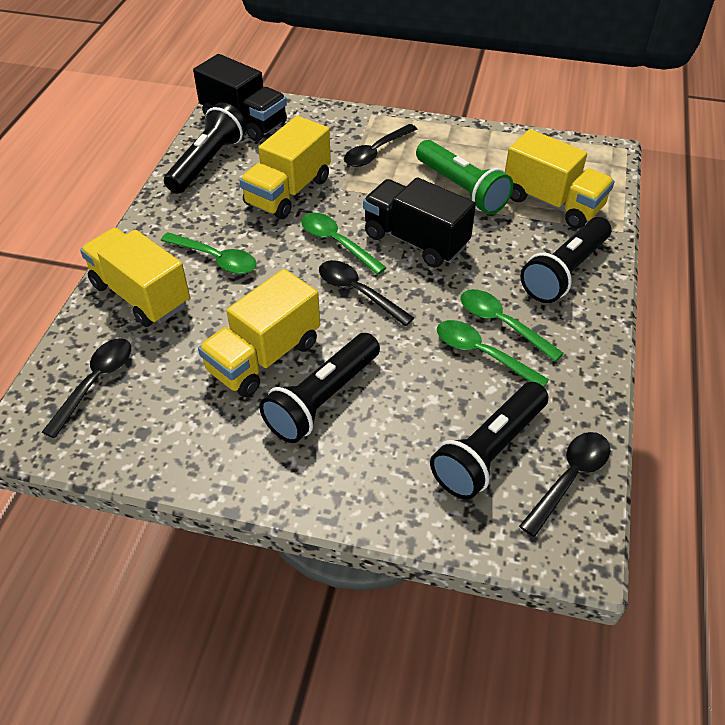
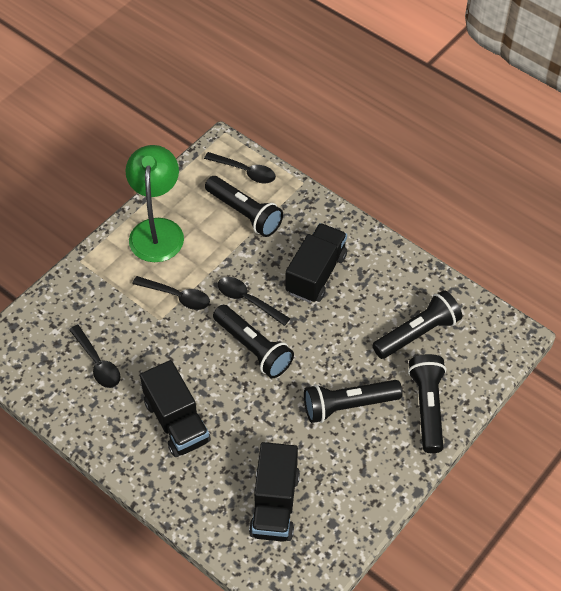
black flashlight: 4 -> 5
black truck: 2 -> 3
green flashlight: 1 -> 0
green lamp: 0 -> 1
green spoon: 4 -> 0
yellow truck: 4 -> 0

